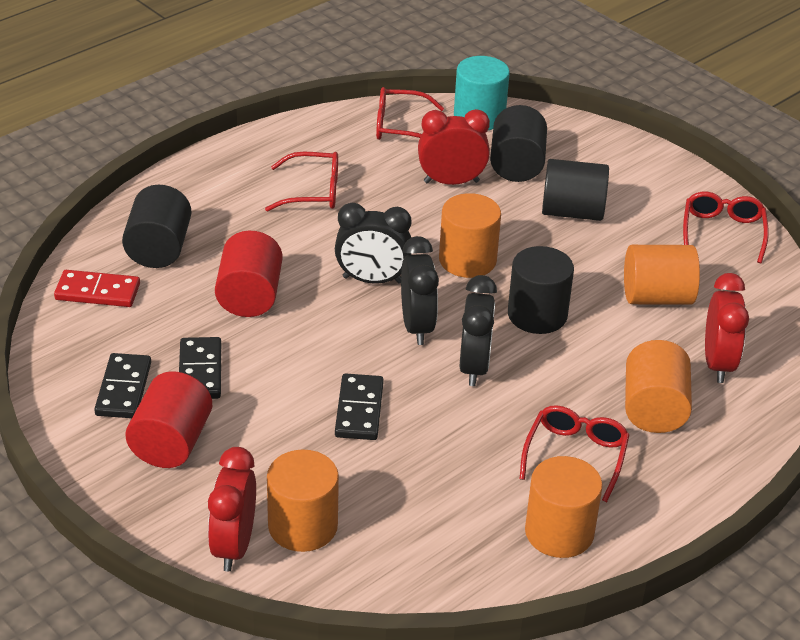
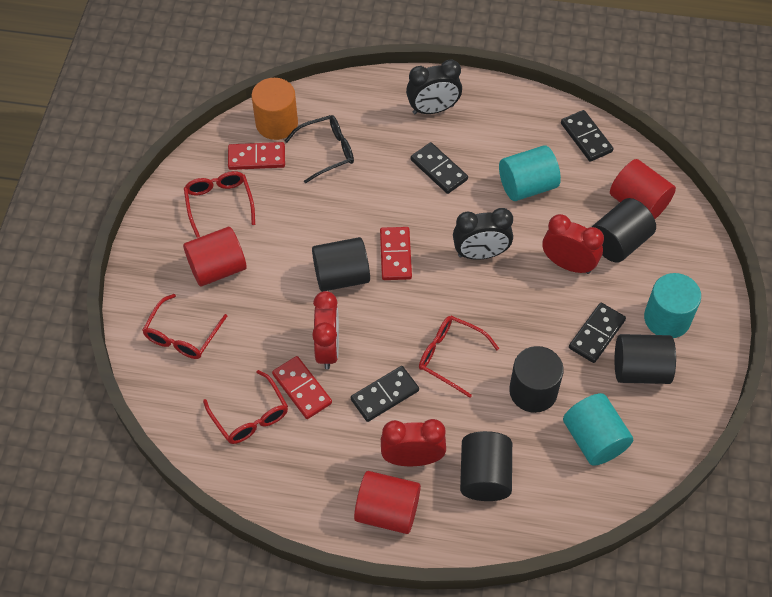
black clock: 3 -> 2
black cylinder: 4 -> 5
black domino: 3 -> 4
black glasses: 0 -> 1
orange cylinder: 5 -> 1
red cylinder: 2 -> 3
red domino: 1 -> 3
turquoise cylinder: 1 -> 3

